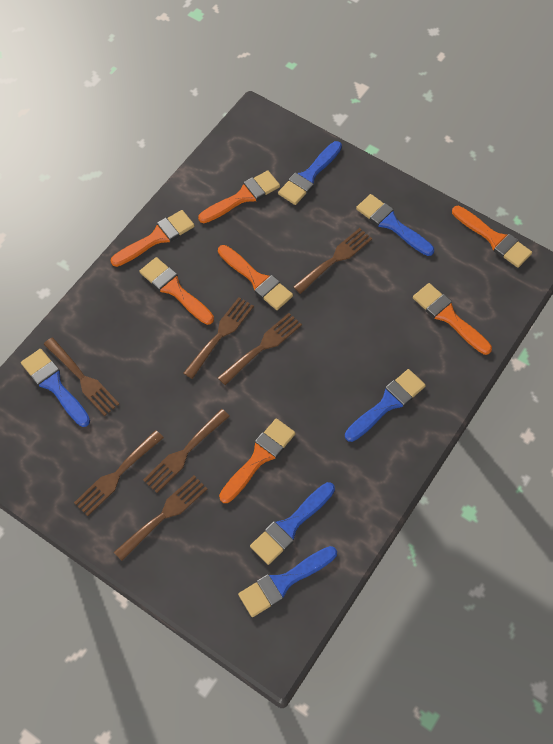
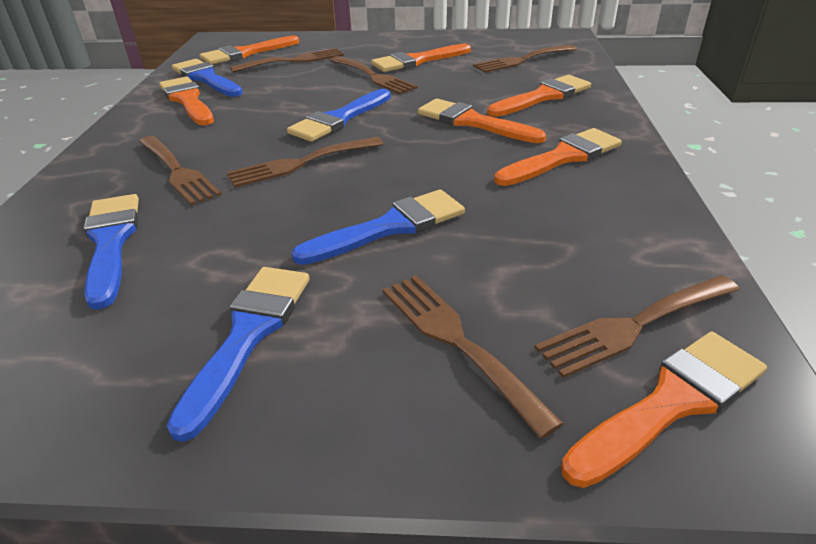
blue brush: 6 -> 5

